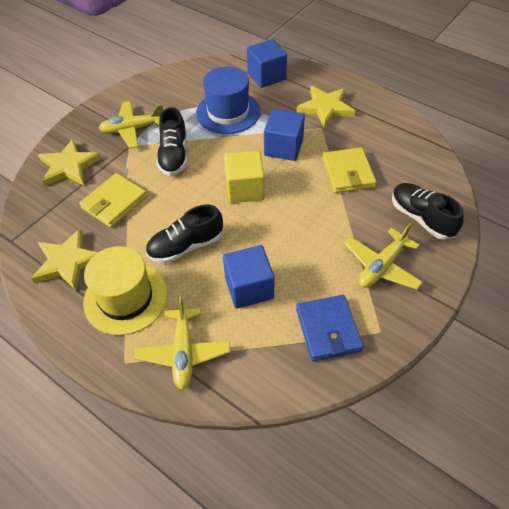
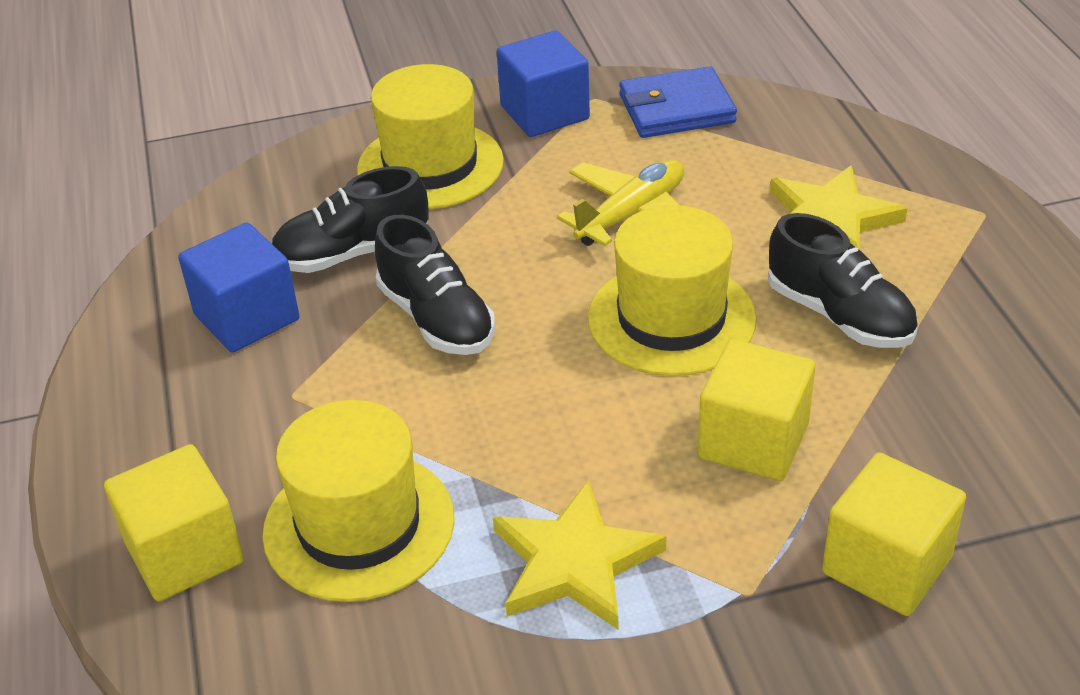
blue cube: 3 -> 2
blue hat: 1 -> 0
yellow cube: 1 -> 3
yellow hat: 1 -> 3
yellow plane: 3 -> 1
yellow star: 3 -> 2
yellow wallet: 2 -> 0

